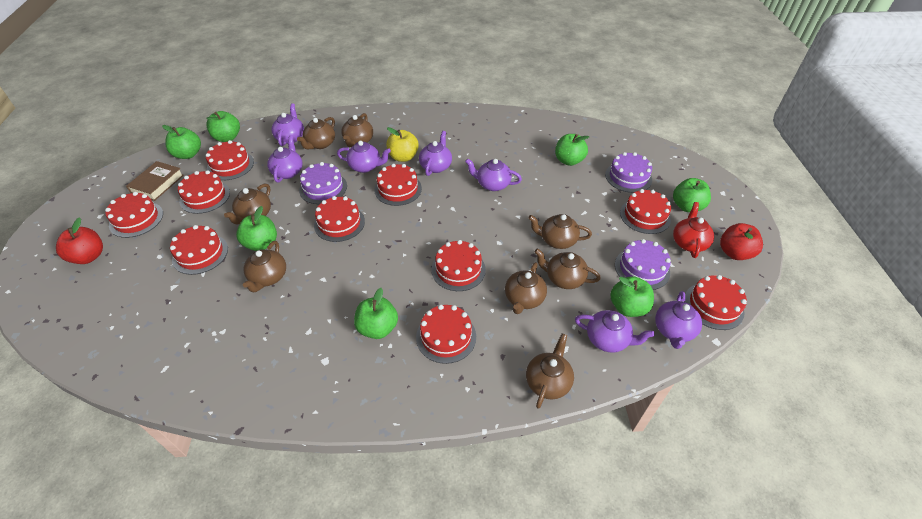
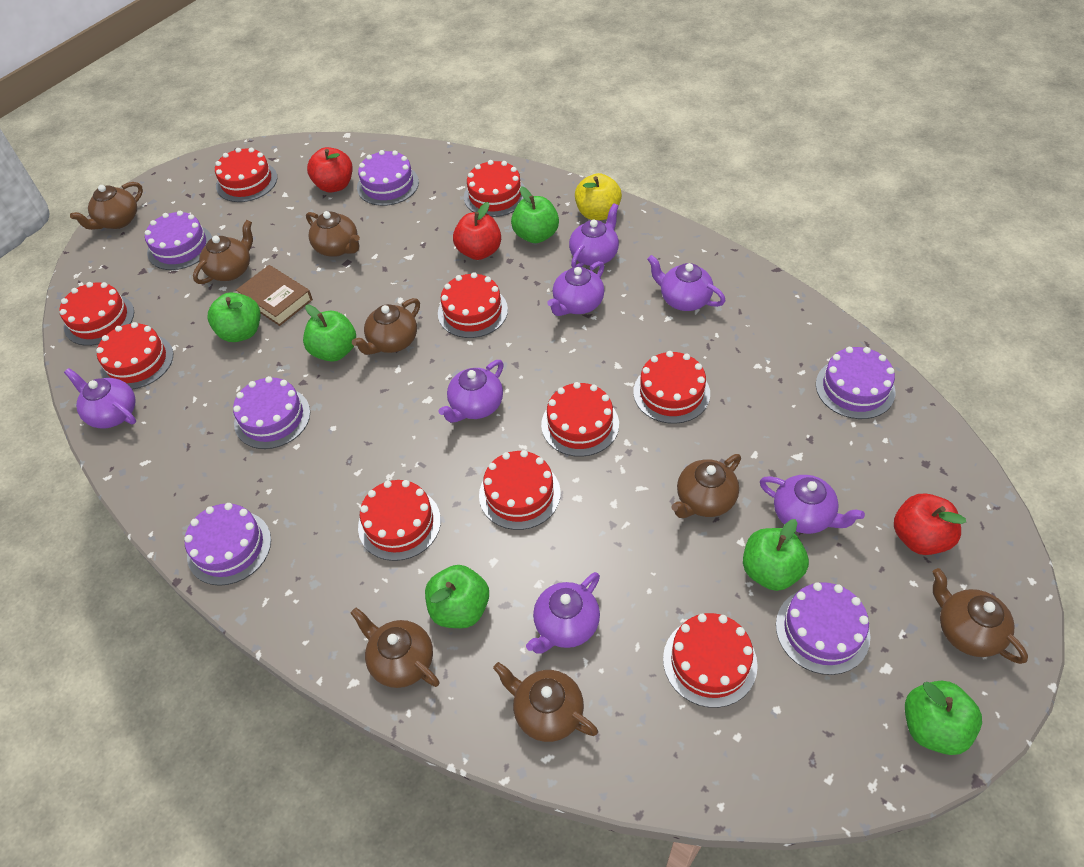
green apple: 7 -> 6
purple cake: 3 -> 6
red apple: 2 -> 3
red teapot: 1 -> 0

